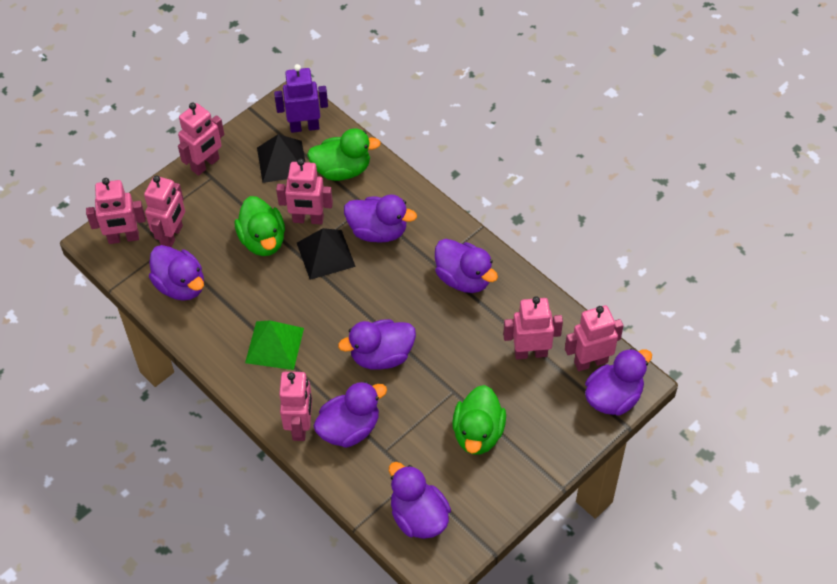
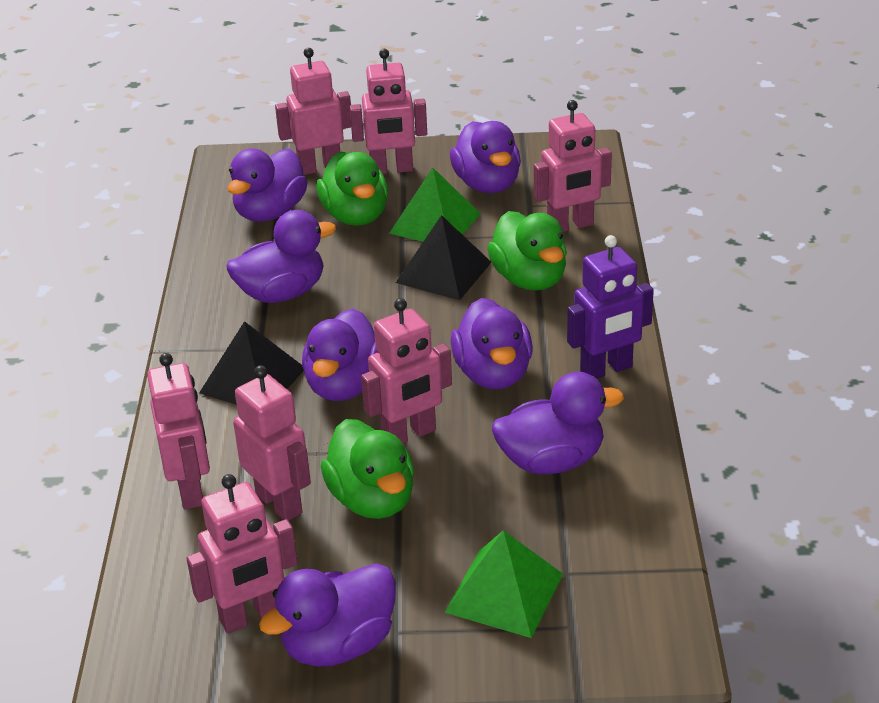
green pyramid: 1 -> 2

